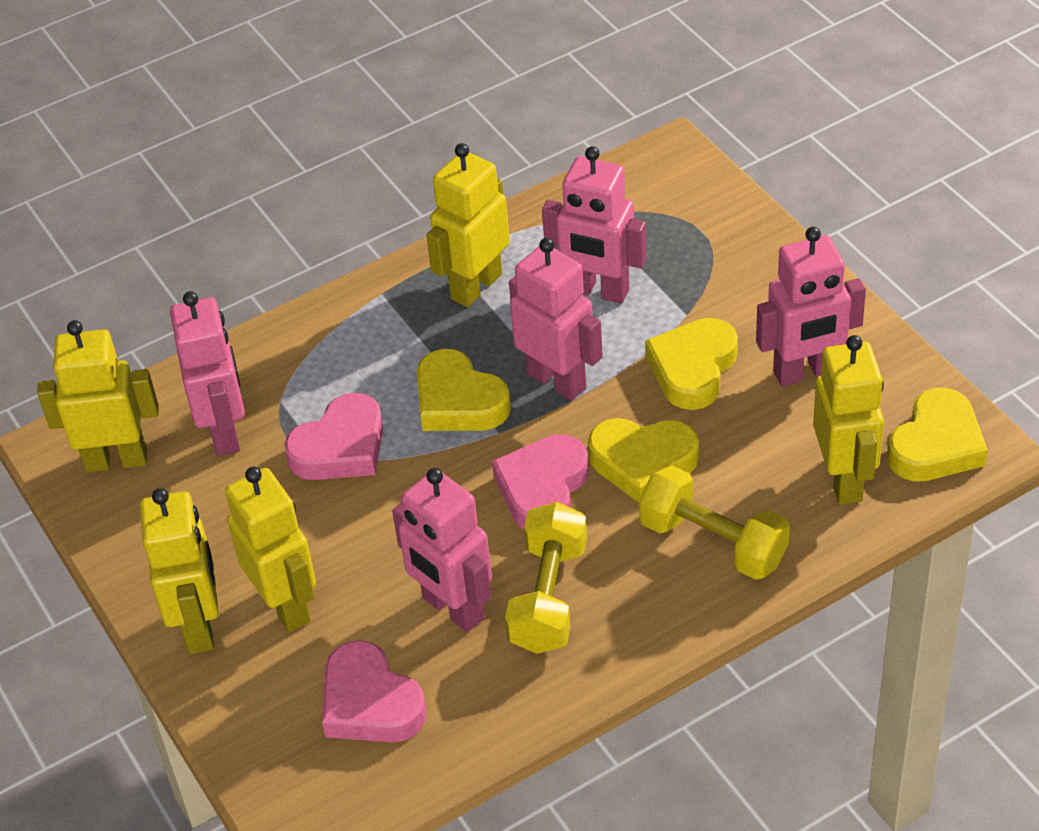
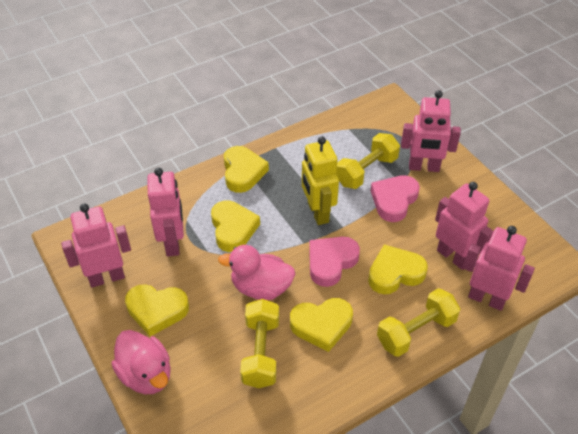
pink duck: 0 -> 2
pink heart: 3 -> 2
yellow dumbbell: 2 -> 3
yellow heart: 4 -> 5
yellow robot: 5 -> 1

